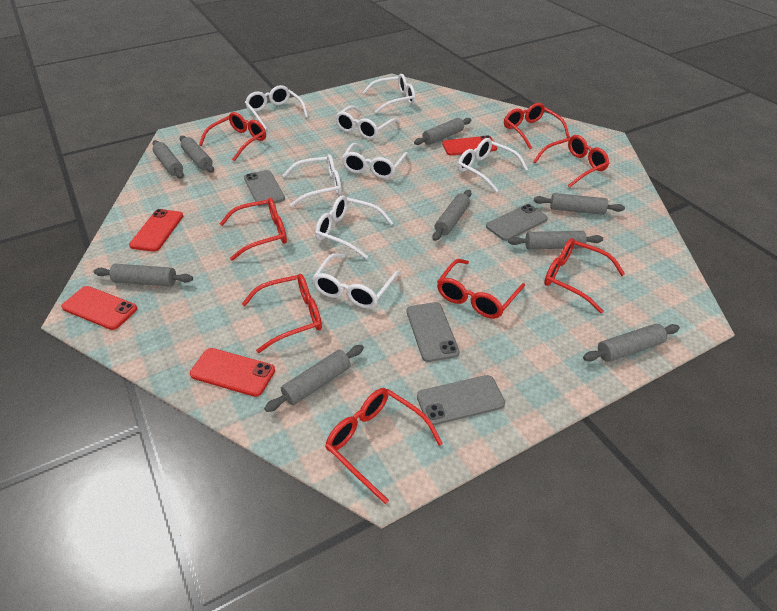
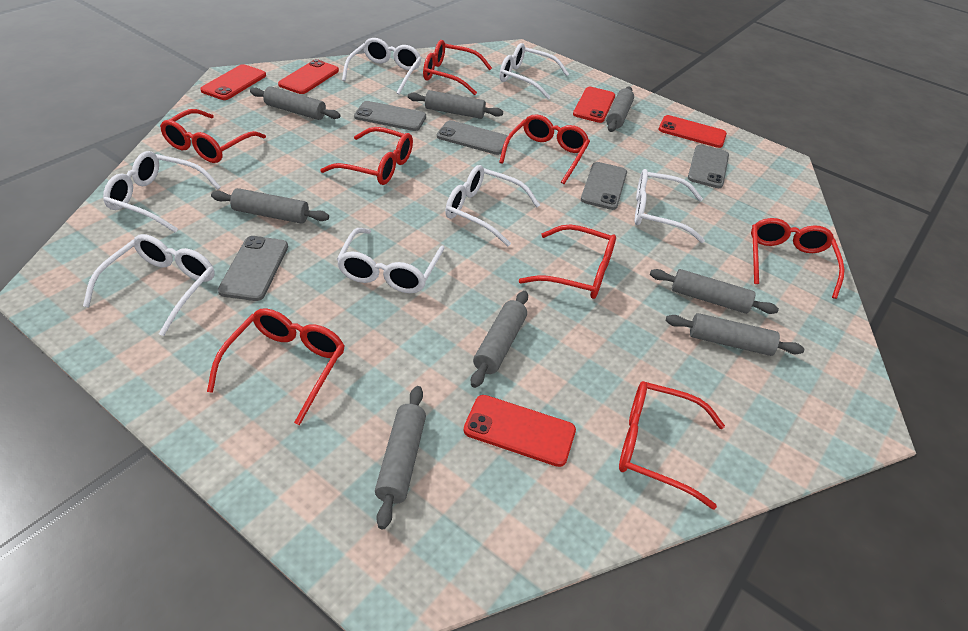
grey phone: 4 -> 5
grey rolling pin: 9 -> 8
red phone: 4 -> 5
white glasses: 8 -> 7

